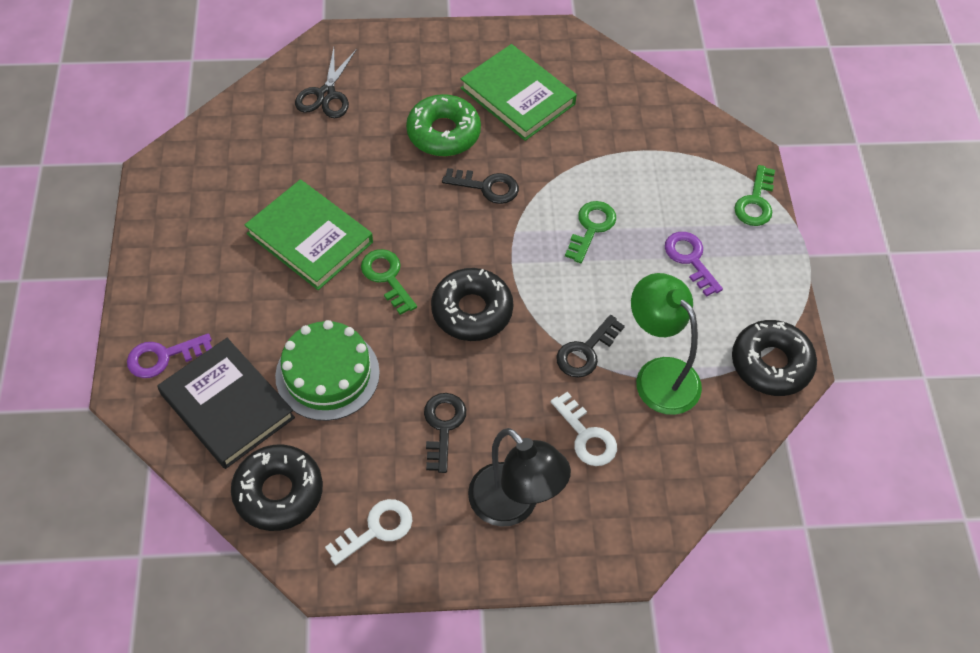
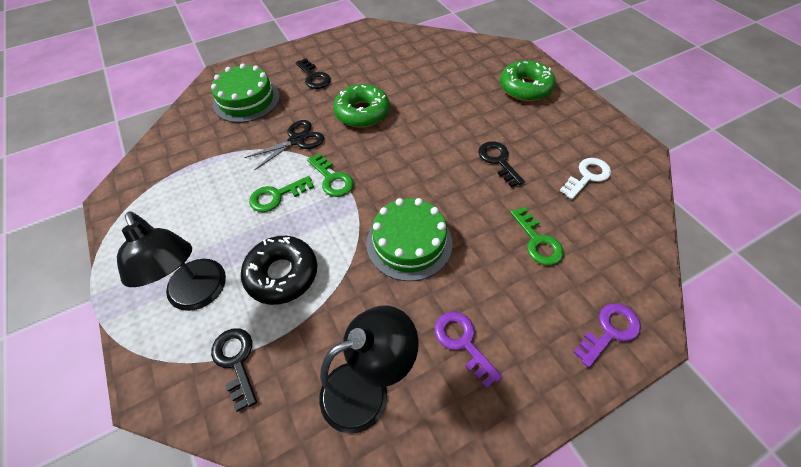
black book: 1 -> 0
black donut: 3 -> 1
black lamp: 1 -> 2
green book: 2 -> 0
green cake: 1 -> 2
green donut: 1 -> 2
green lamp: 1 -> 0
white key: 2 -> 1

